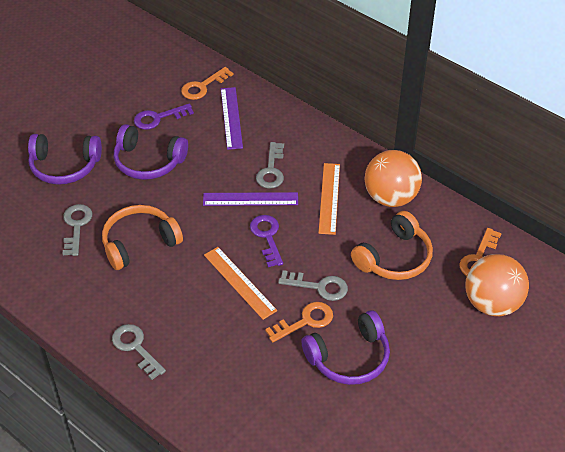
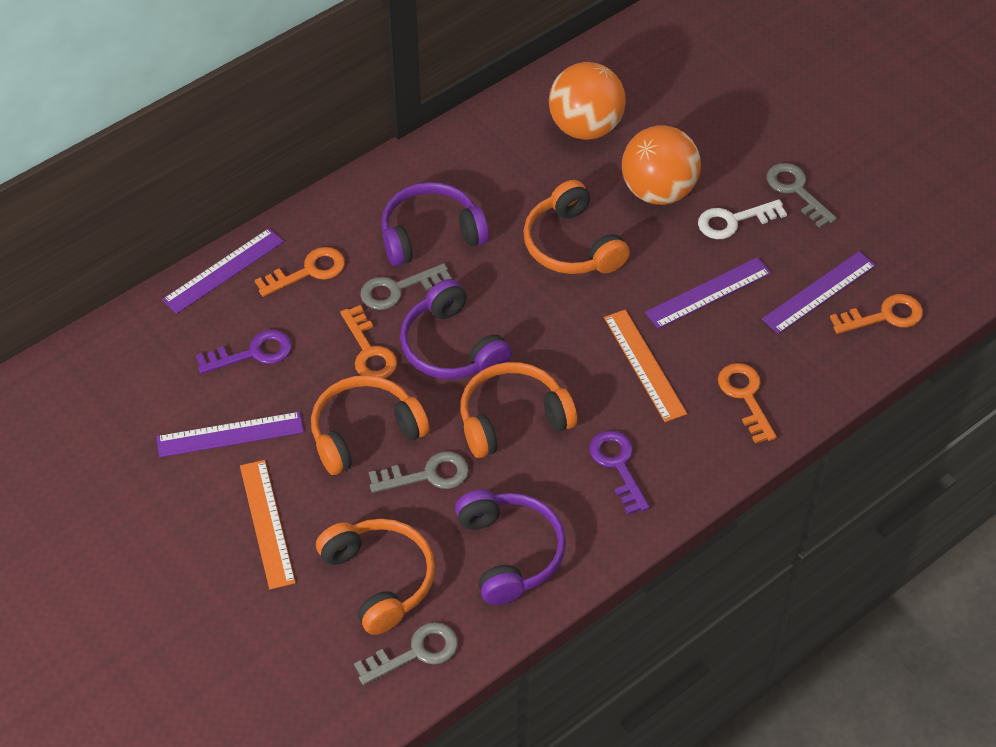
orange headphones: 2 -> 4
orange key: 3 -> 4
purple ruler: 2 -> 4
white key: 0 -> 1

